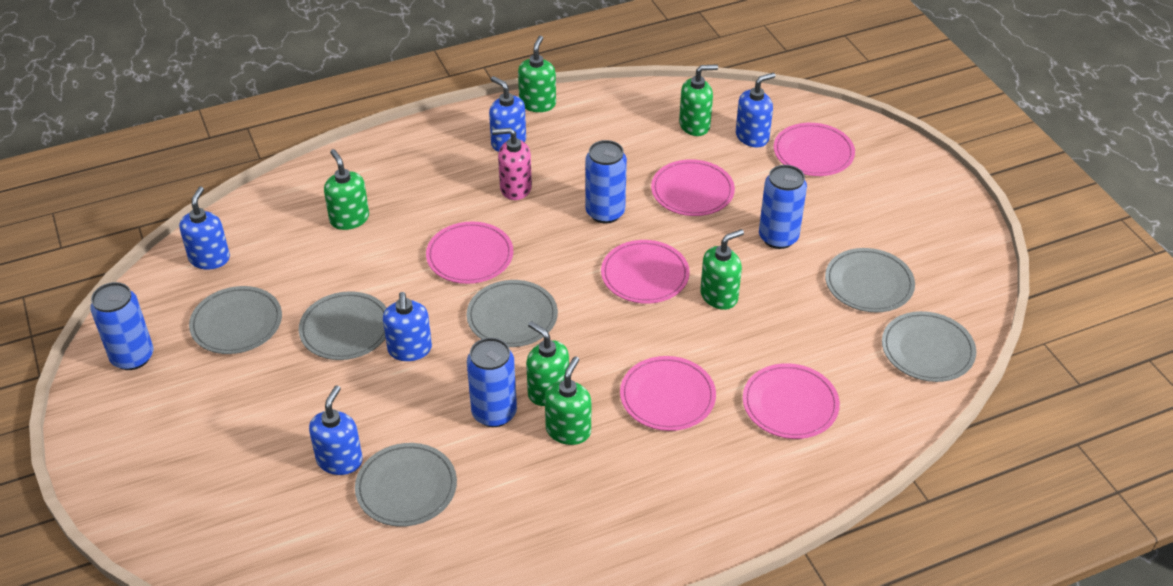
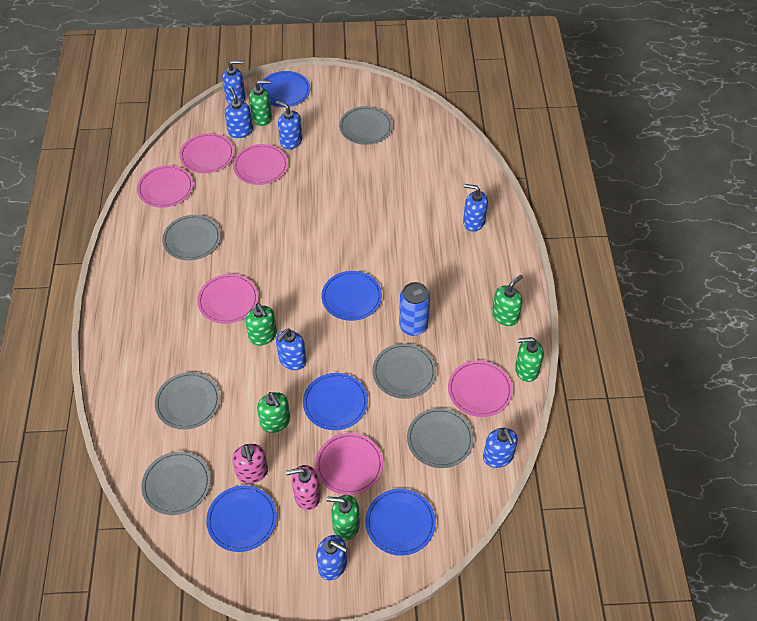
blue can: 4 -> 1
blue plate: 0 -> 5
blue soap dispenser: 5 -> 7
pink soap dispenser: 1 -> 2

